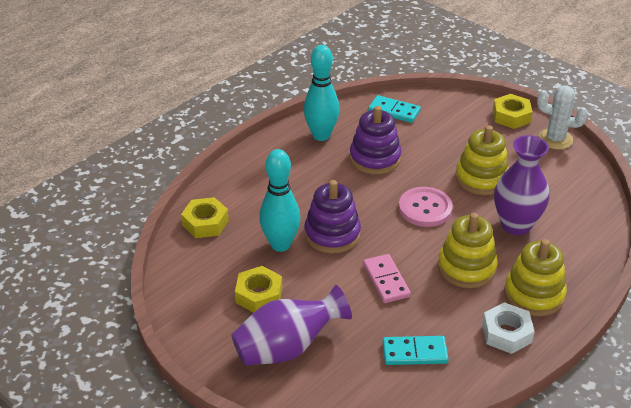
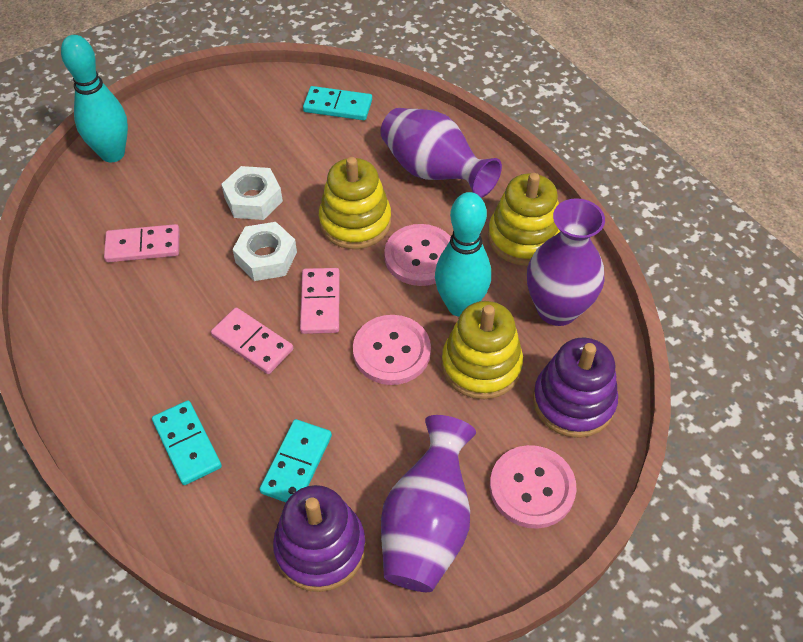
pink button: 1 -> 3
pink domino: 1 -> 3
purple vase: 2 -> 3
turquoise domino: 2 -> 3
white cactus: 1 -> 0
white nut: 1 -> 2
yellow nut: 3 -> 0

